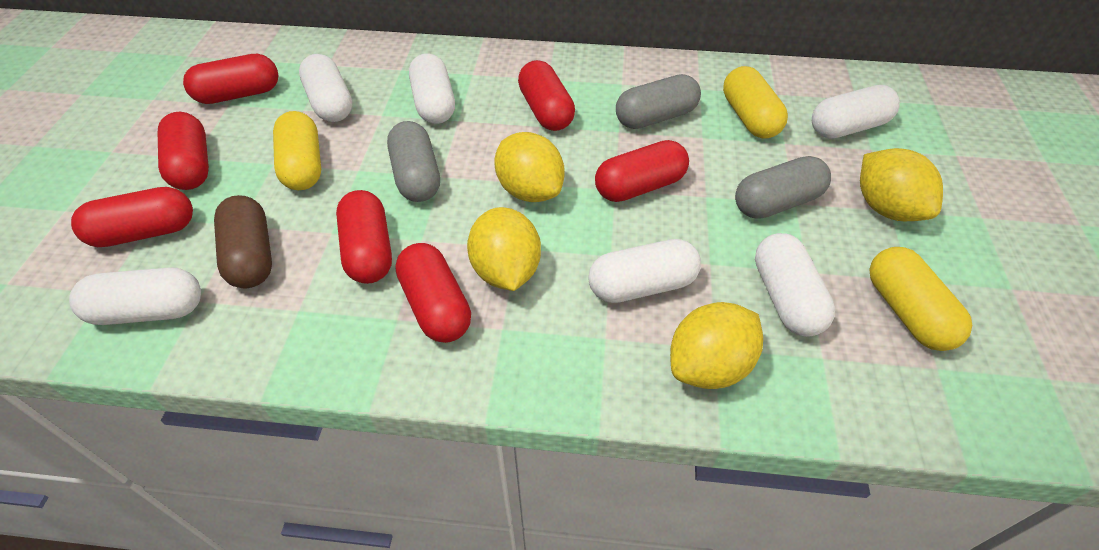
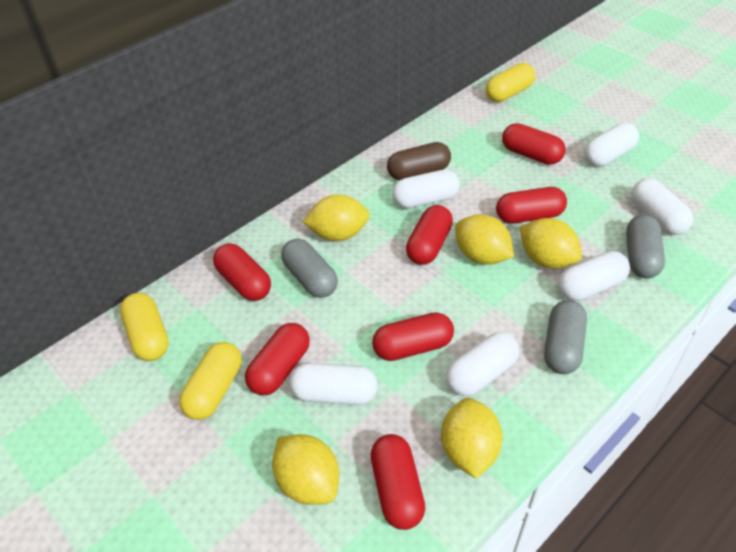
yellow lemon: 4 -> 5

